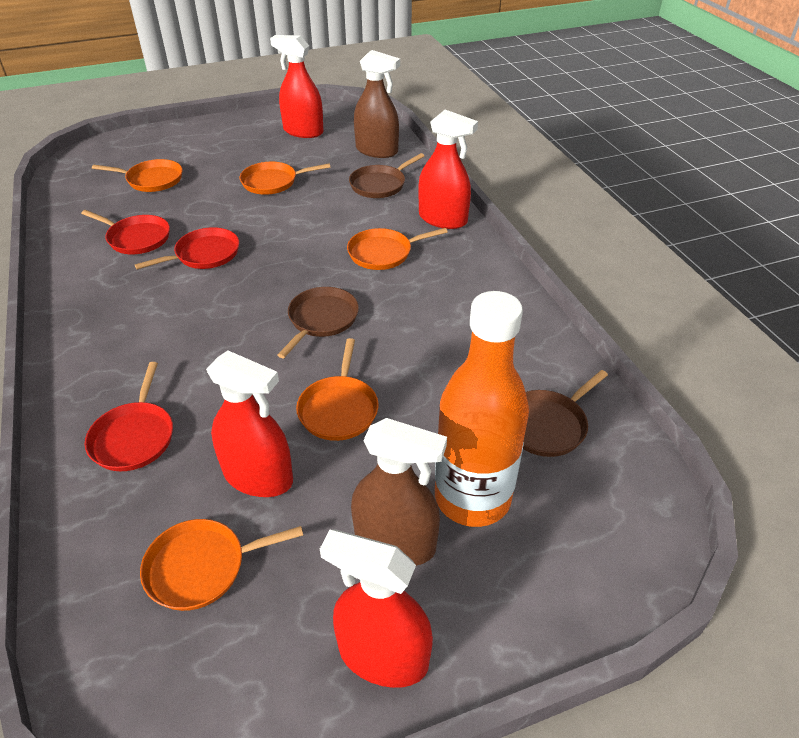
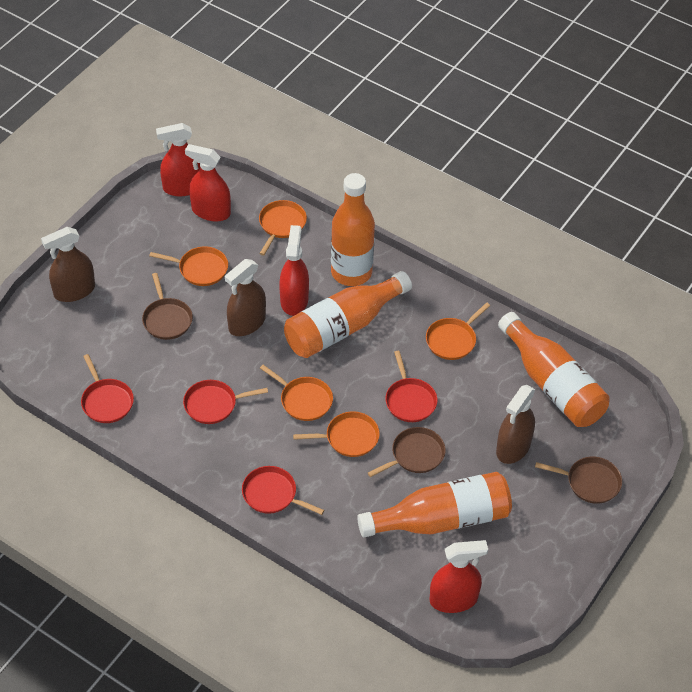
brown spray bottle: 2 -> 3
orange bottle: 1 -> 4
red pan: 3 -> 4

